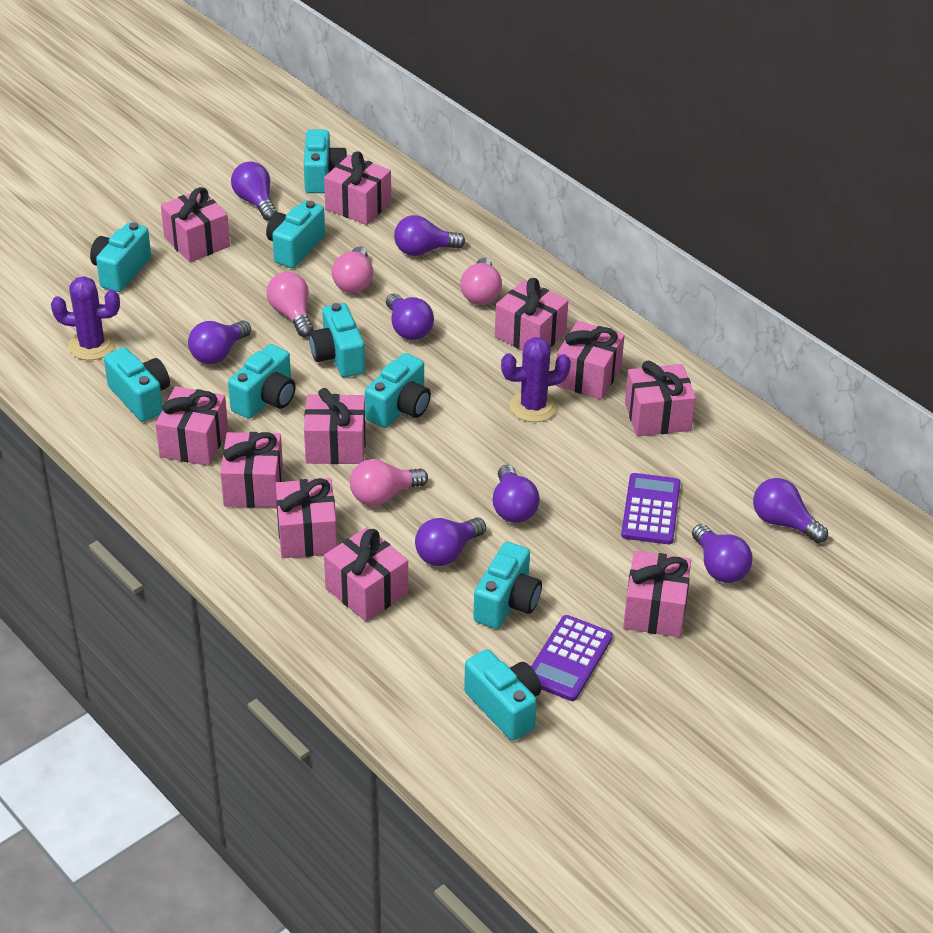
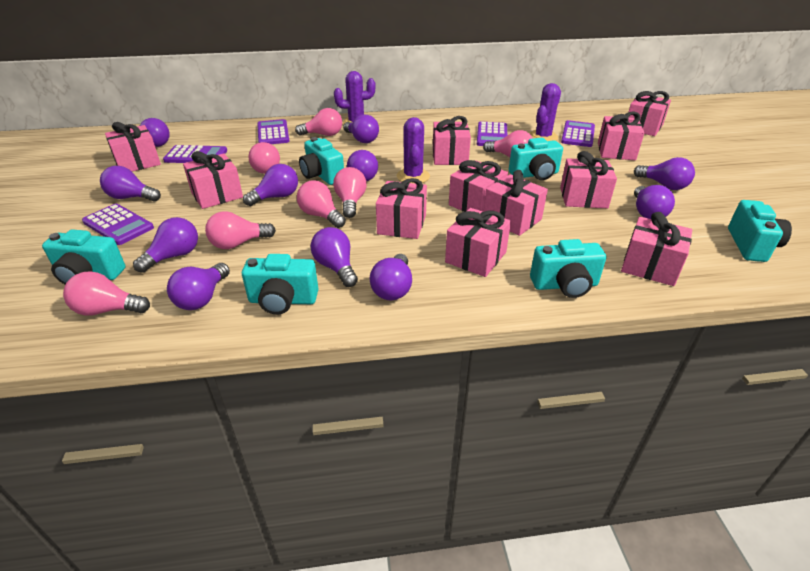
pink light bulb: 4 -> 7
purple cactus: 2 -> 3
purple calculator: 2 -> 5
purple light bulb: 8 -> 11
turquoise camera: 9 -> 6

